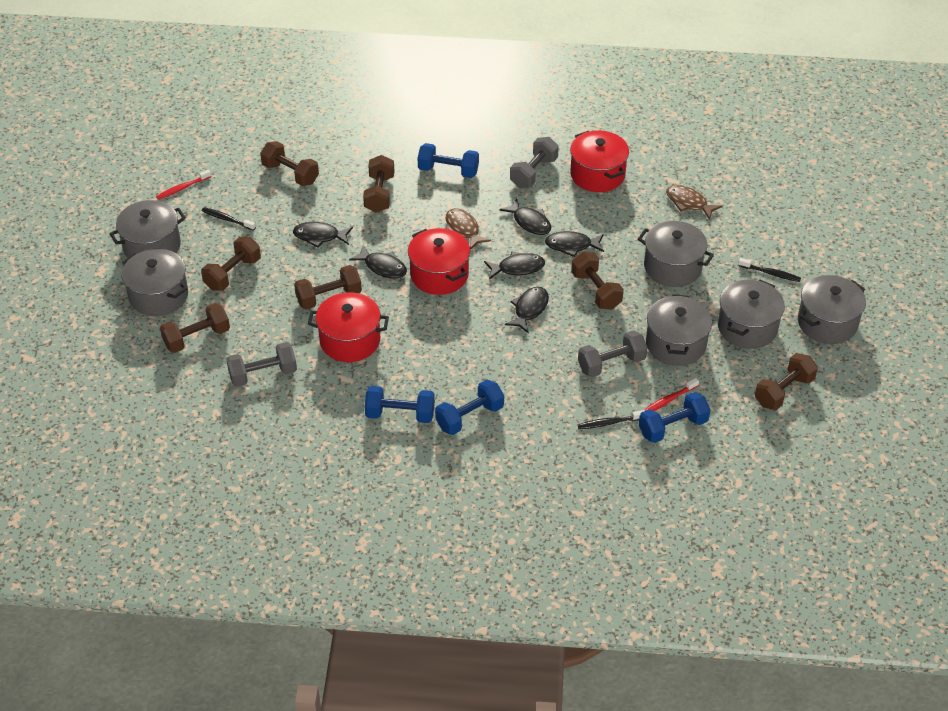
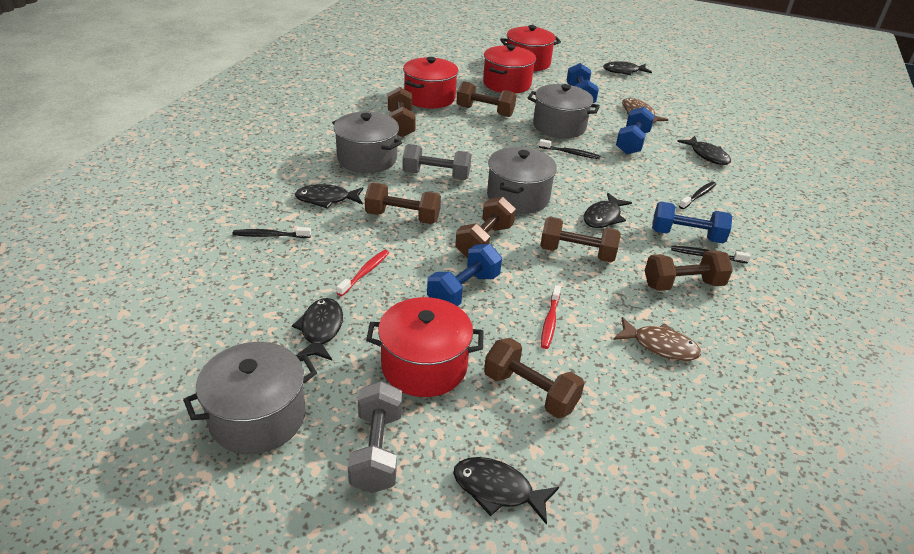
black toothbrush: 3 -> 4
grey dumbbell: 3 -> 2
grey pot: 6 -> 4
red pot: 3 -> 4

